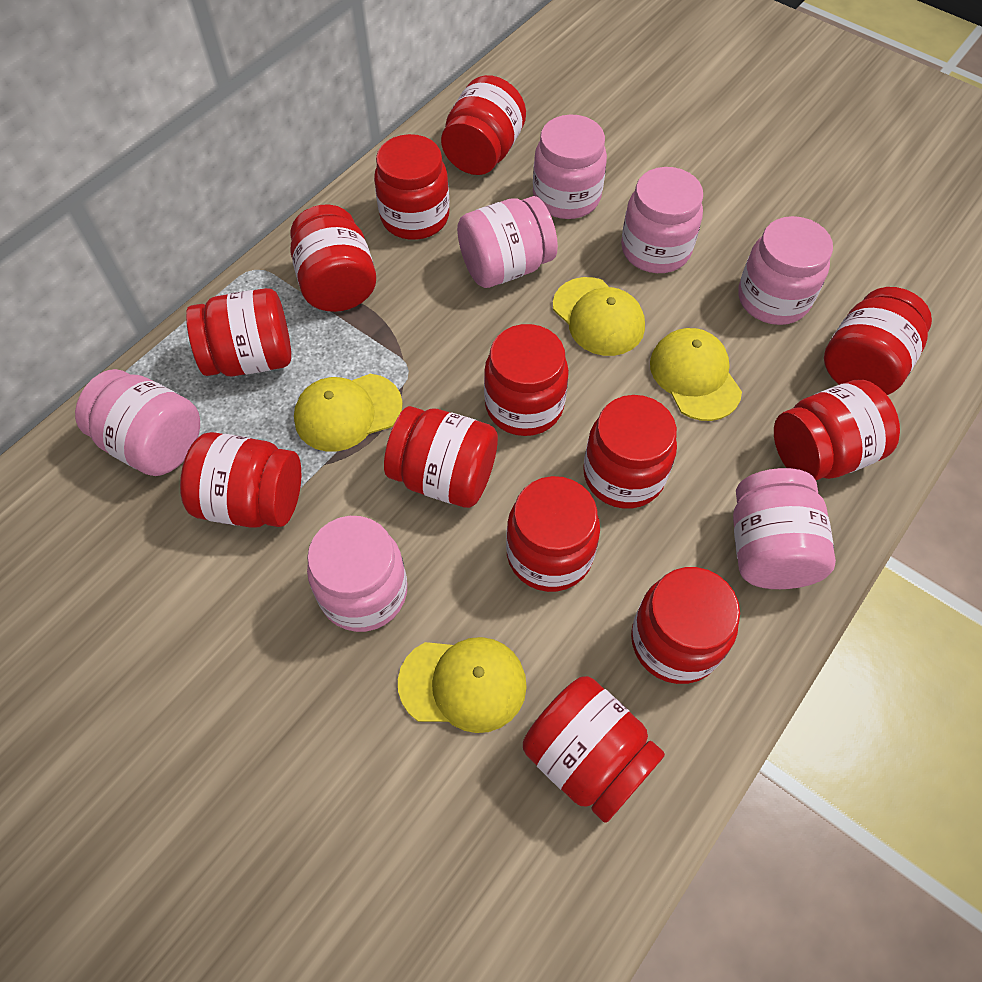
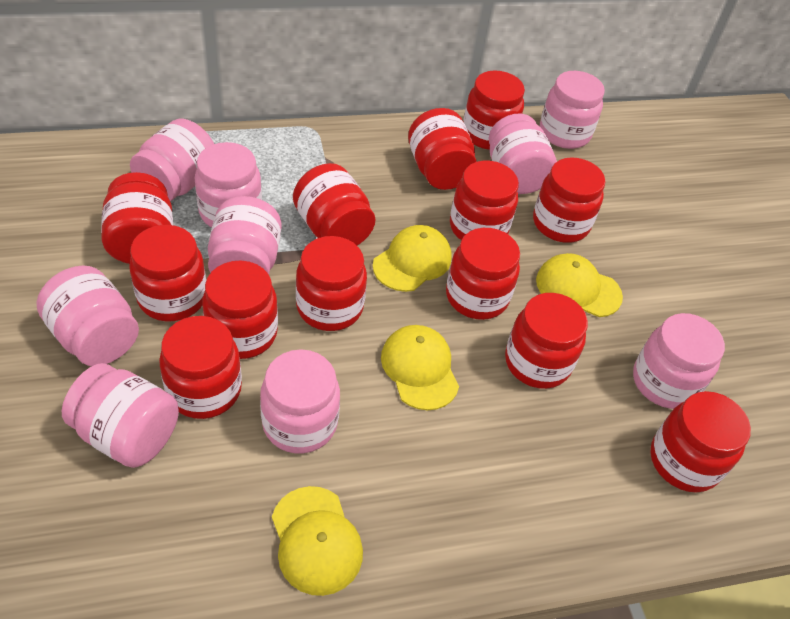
pink jar: 7 -> 9

